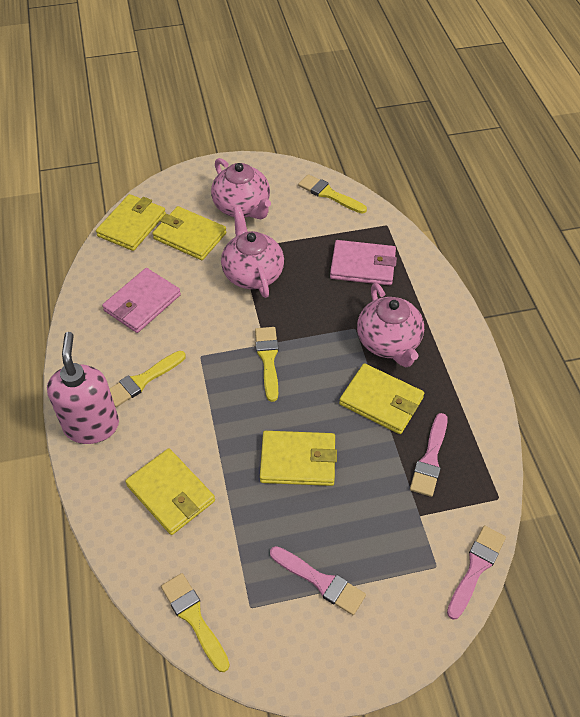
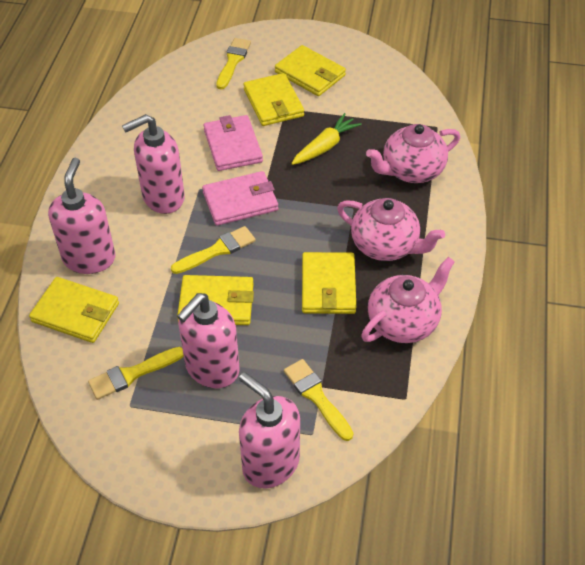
pink brush: 3 -> 0
pink soap dispenser: 1 -> 4
yellow carrot: 0 -> 1

